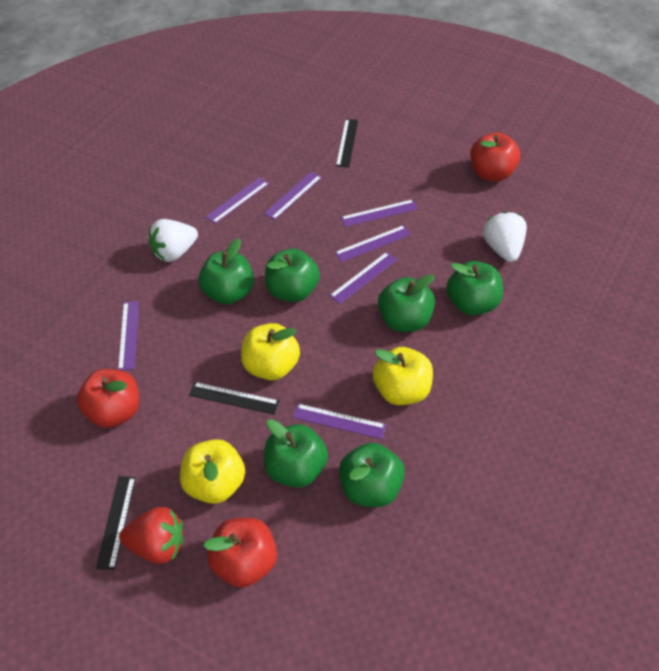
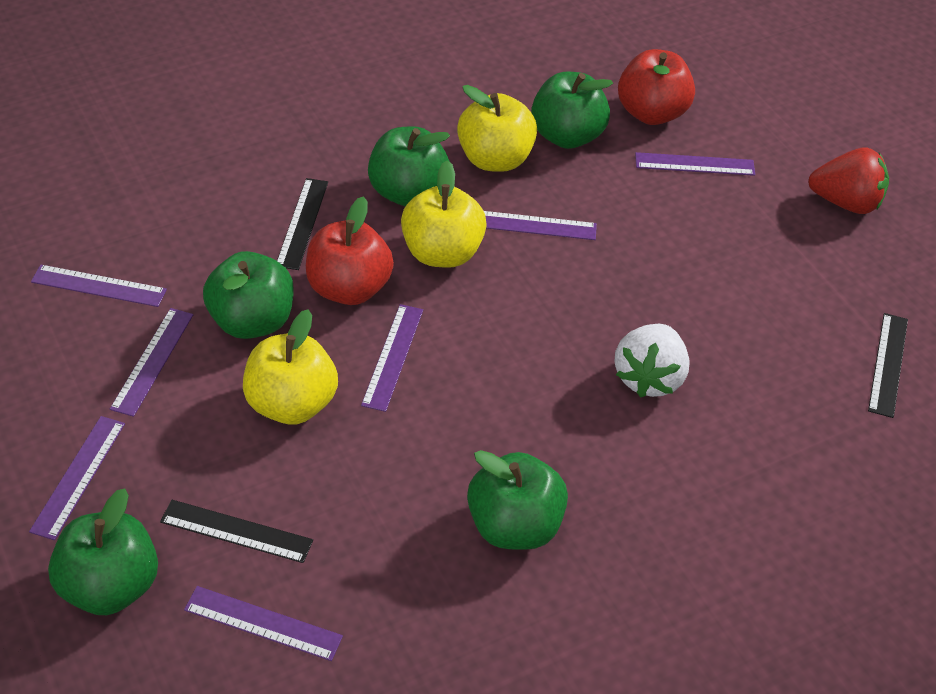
green apple: 6 -> 5
red apple: 3 -> 2
white strawberry: 2 -> 1

